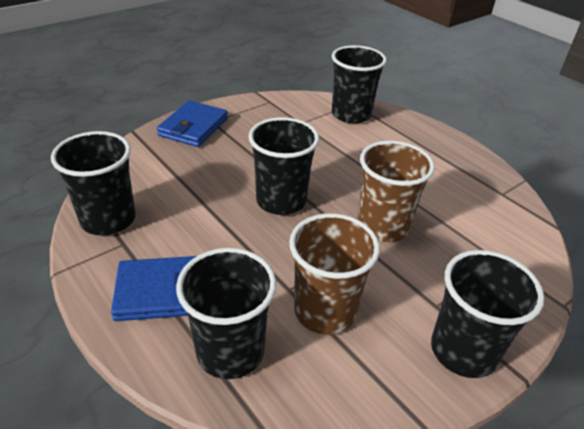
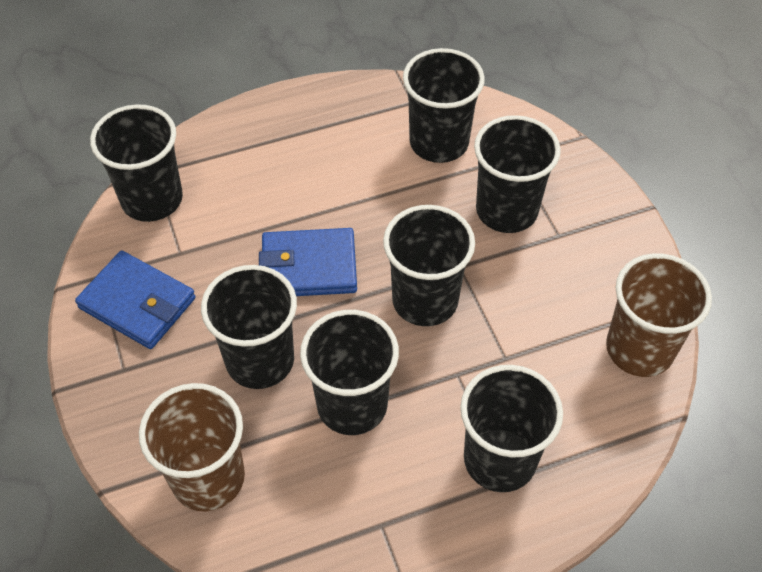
black cup: 5 -> 7

